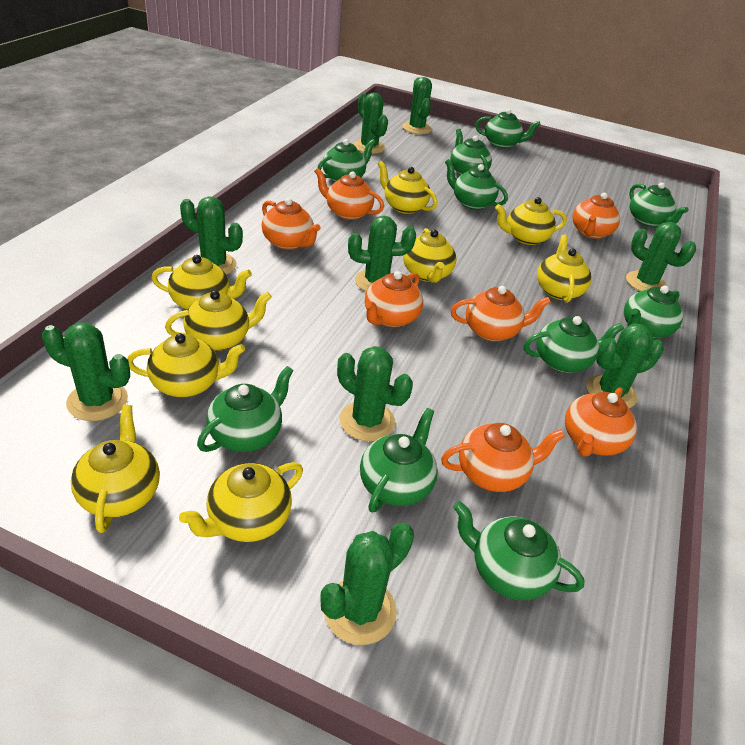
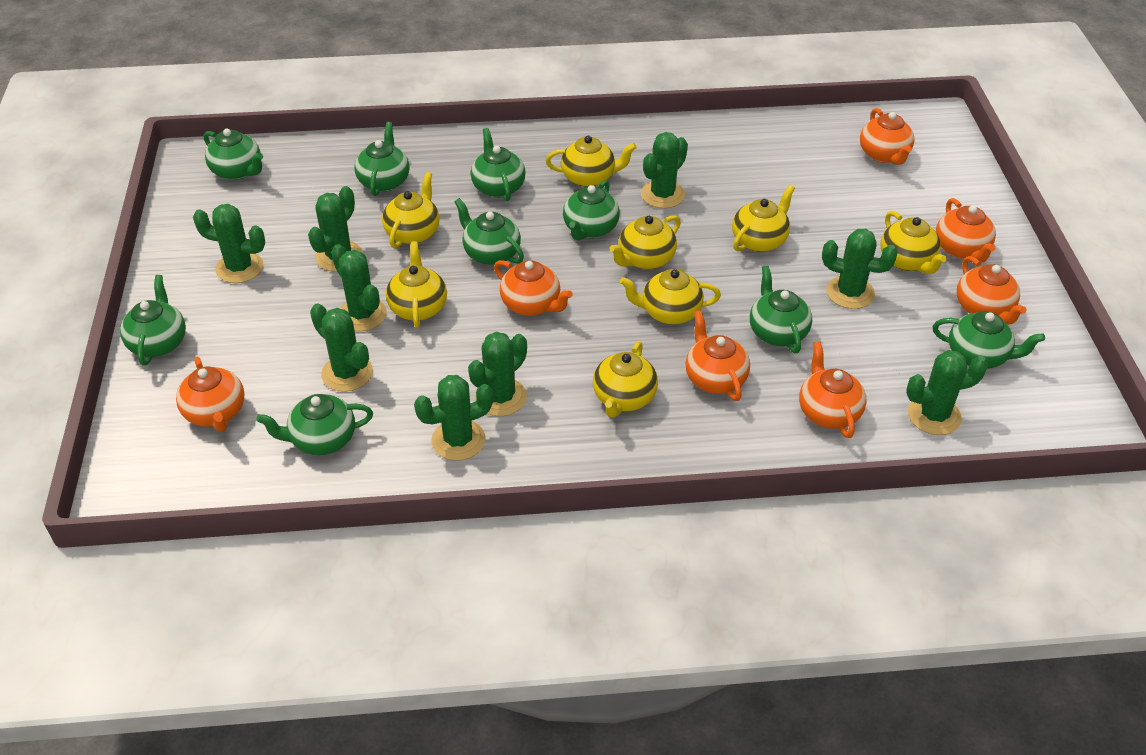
green teapot: 10 -> 9
yellow teapot: 9 -> 8

